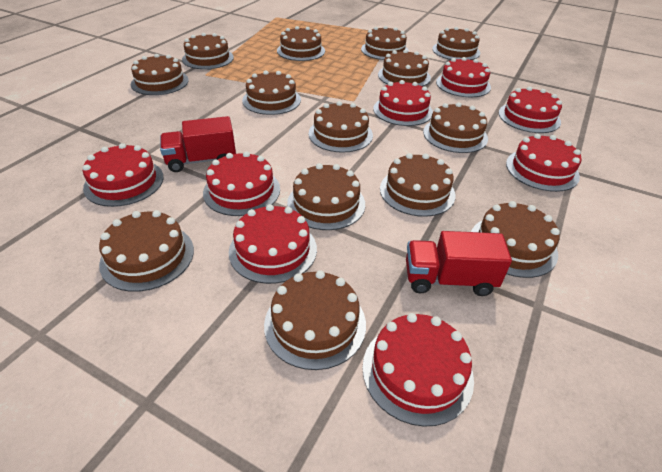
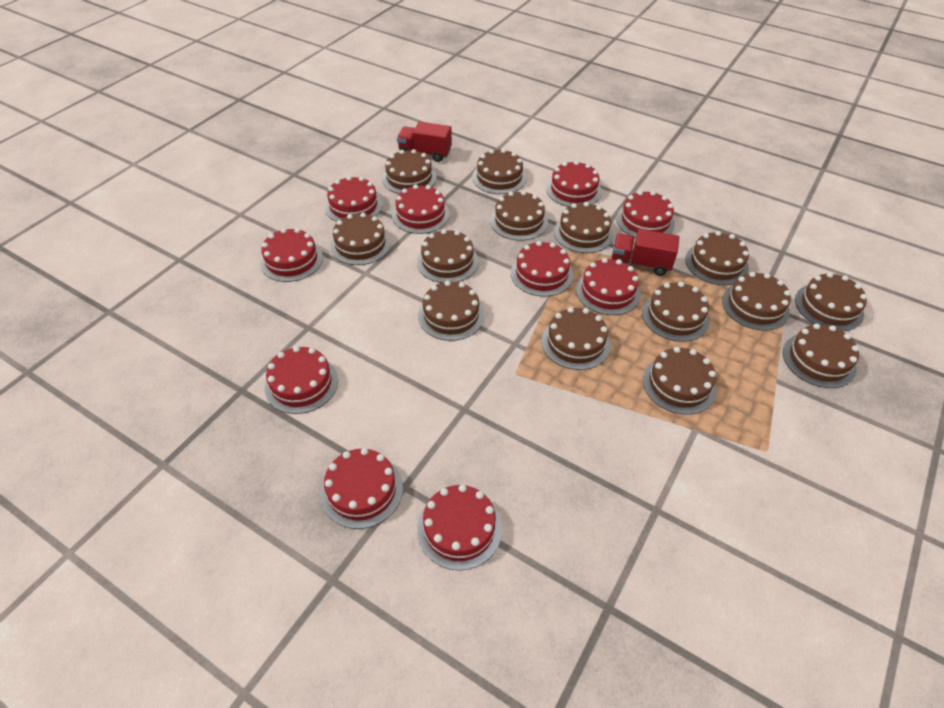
red cake: 8 -> 10

